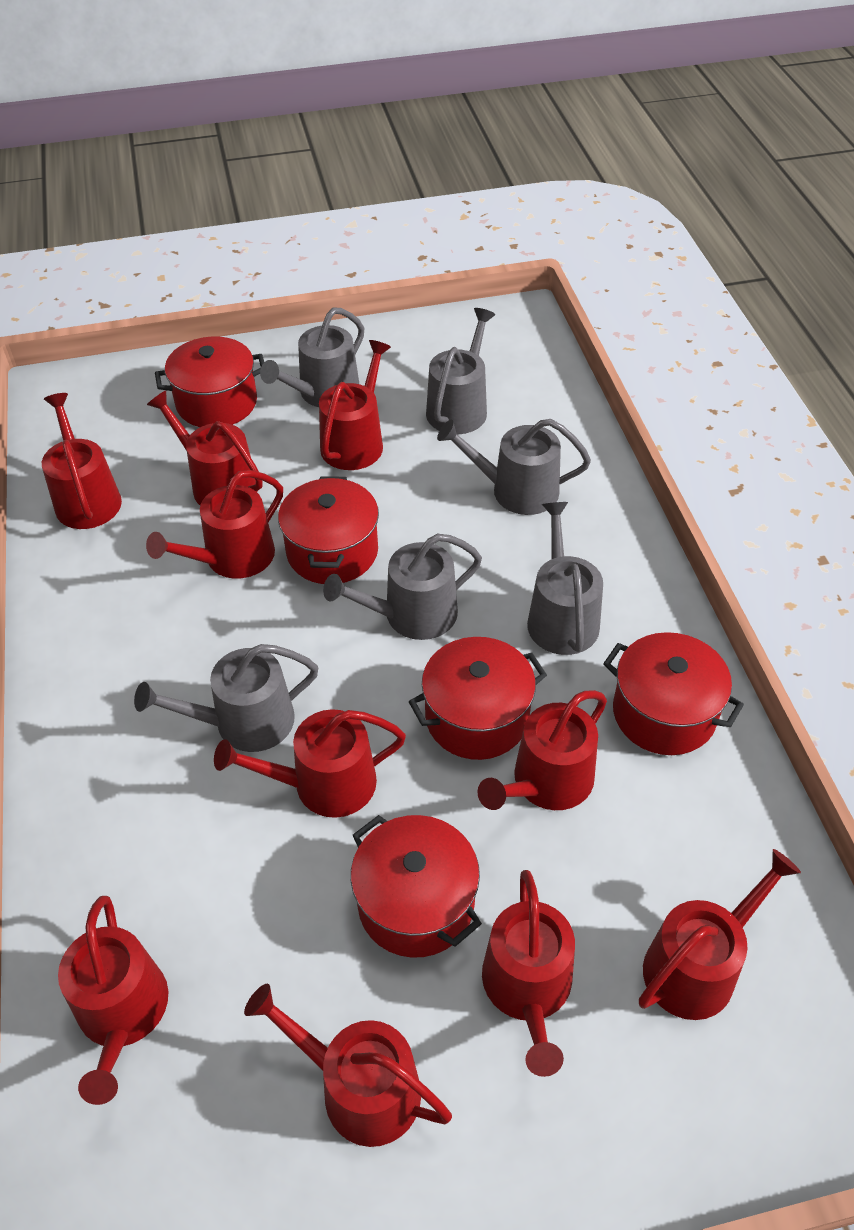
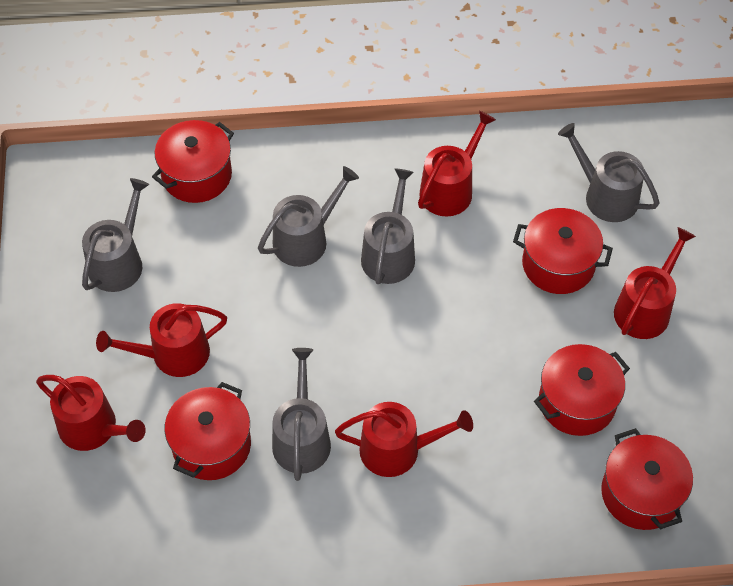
grey watering can: 6 -> 5
red watering can: 10 -> 5

